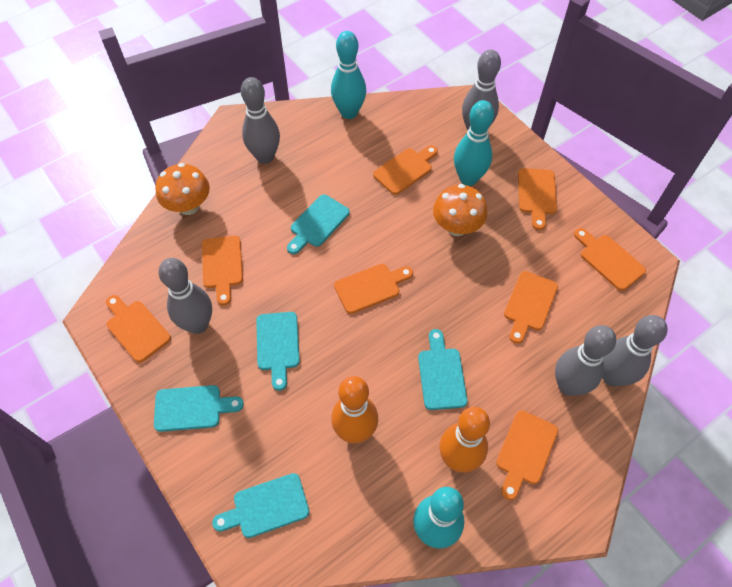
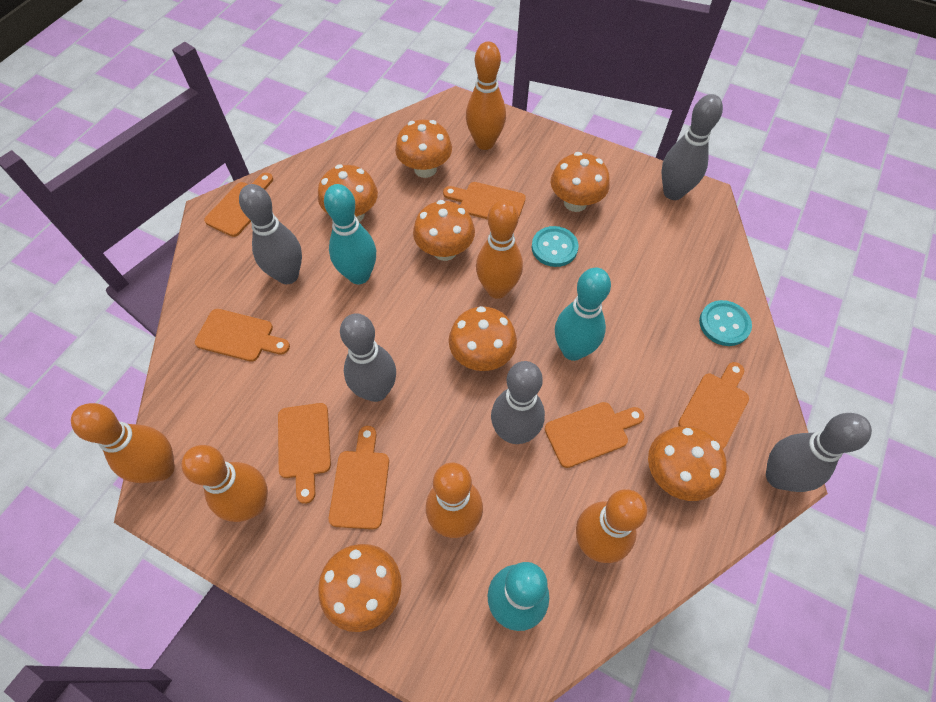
orange bowling pin: 2 -> 6
orange cutting board: 8 -> 7
orange mushroom: 2 -> 7
turquoise button: 0 -> 2
turquoise cutting board: 5 -> 0

